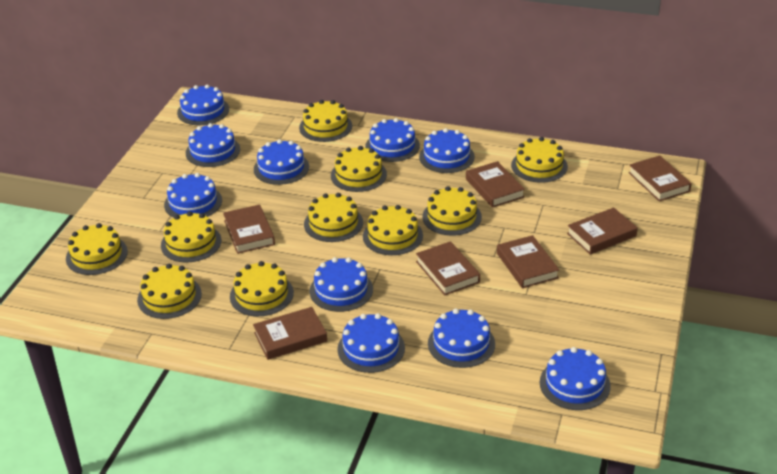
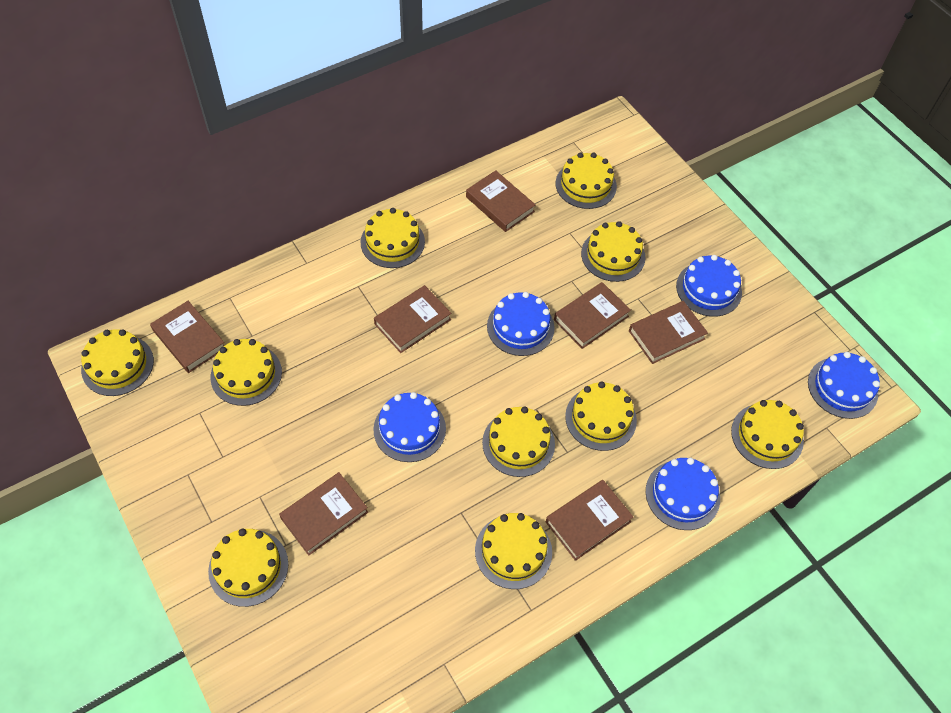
blue cake: 10 -> 5

